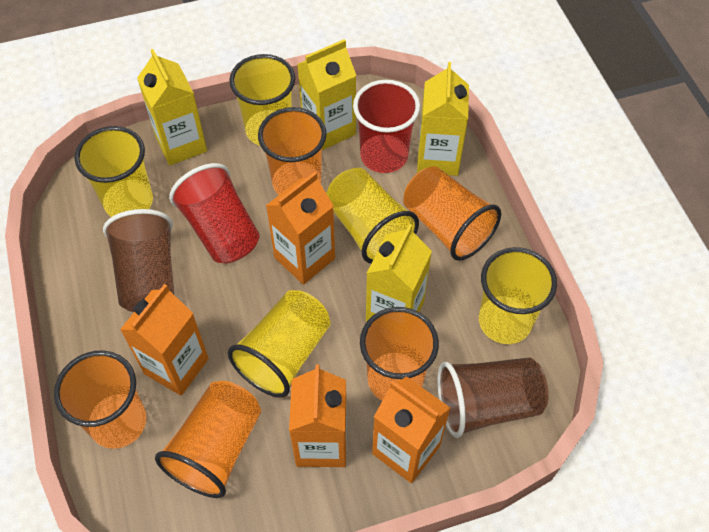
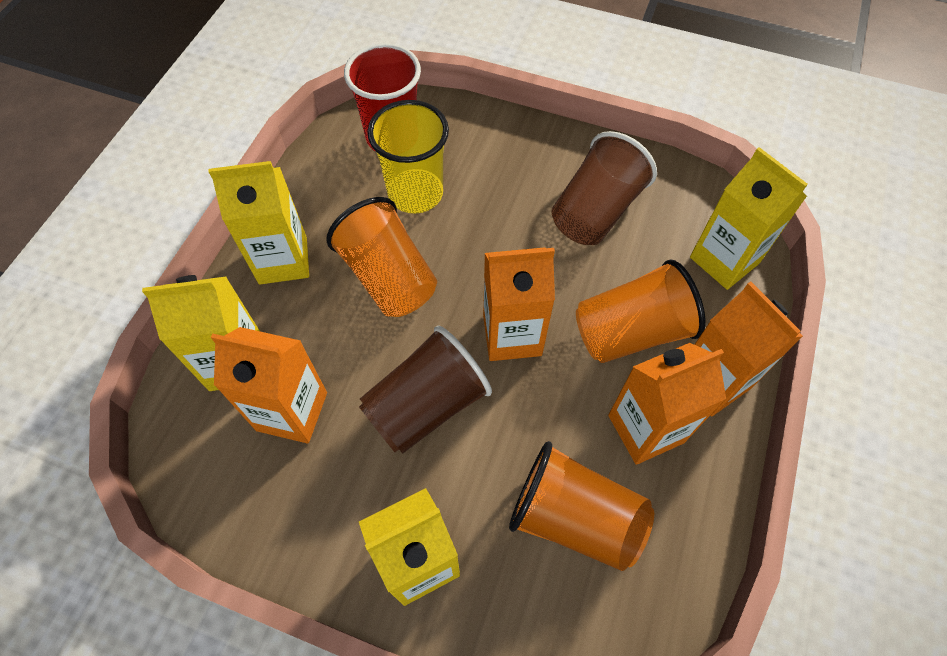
orange cup: 5 -> 3
red cup: 2 -> 1
yellow cup: 5 -> 1

